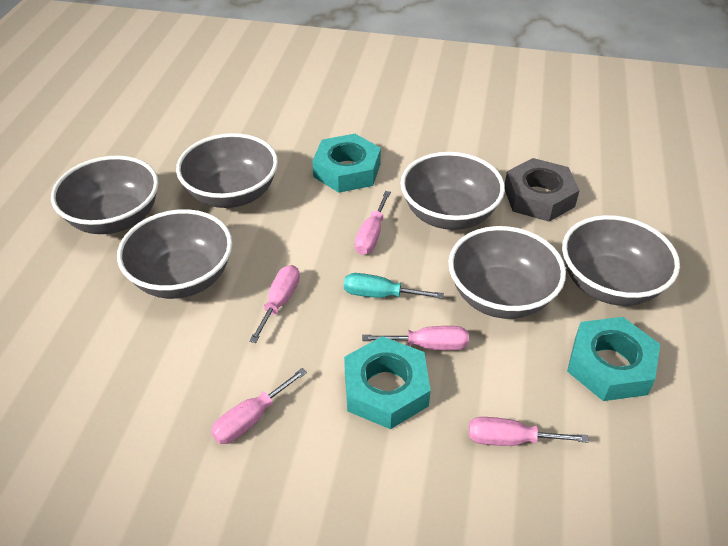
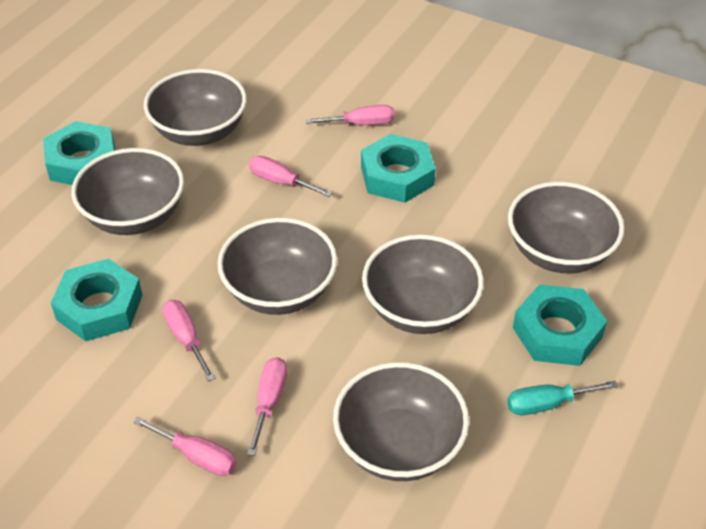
grey nut: 1 -> 0
turquoise nut: 3 -> 4

